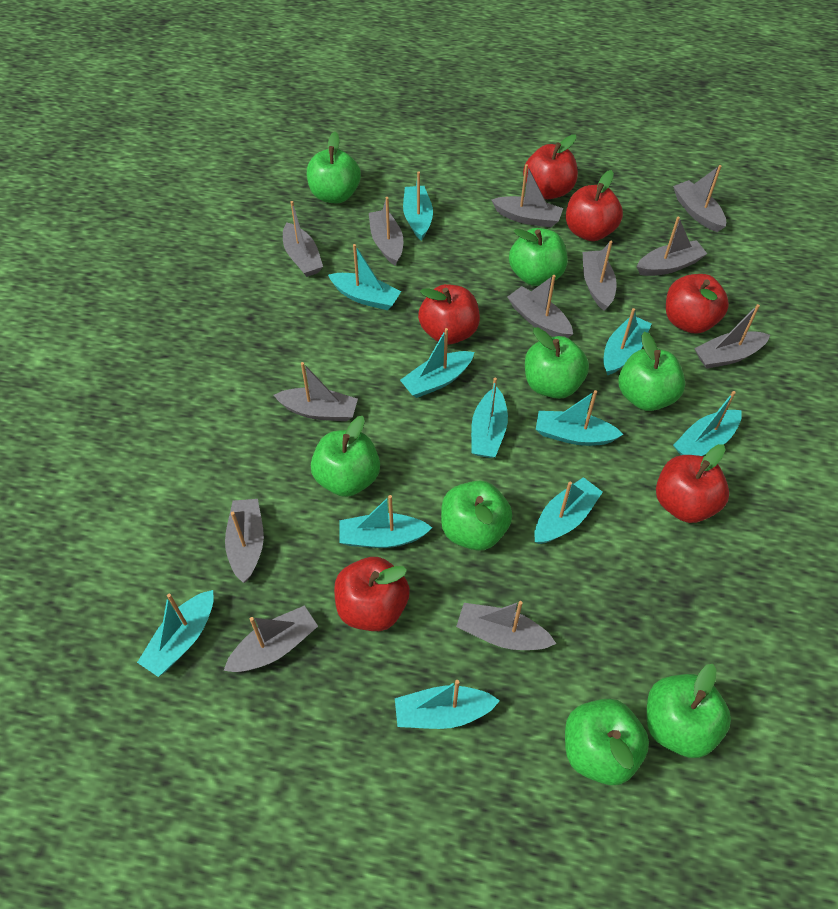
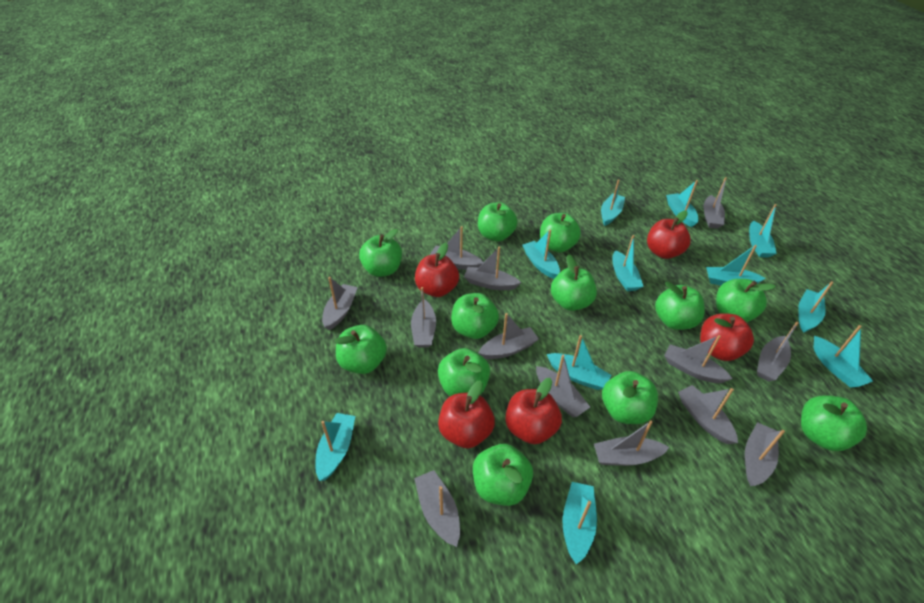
green apple: 8 -> 12
grey boat: 12 -> 13
red apple: 6 -> 5

